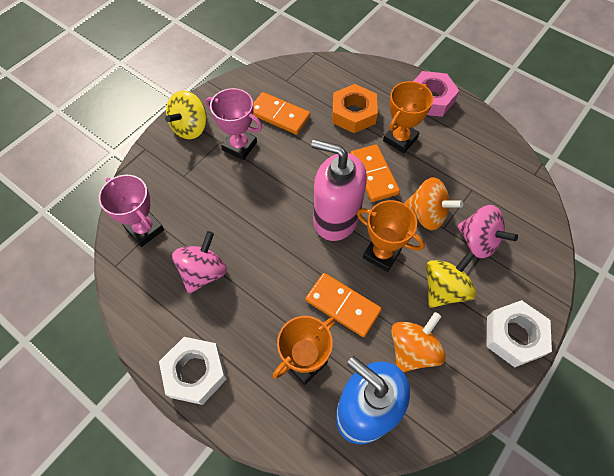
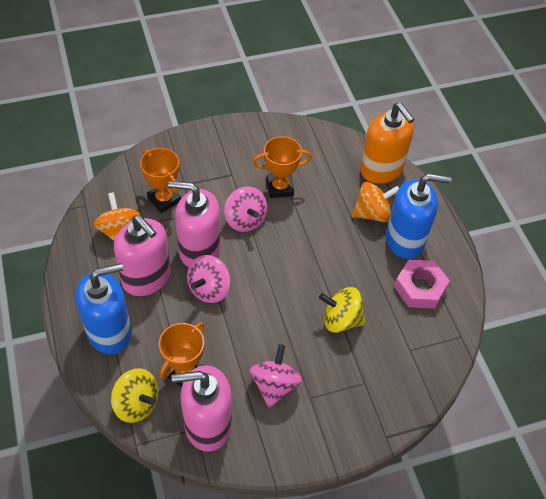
blue soap dispenser: 1 -> 2
orange domino: 3 -> 0
orange nut: 1 -> 0
orange soap dispenser: 0 -> 1
pink soap dispenser: 1 -> 3
pink spinning top: 2 -> 3
pink trophy: 2 -> 0
white nut: 2 -> 0

